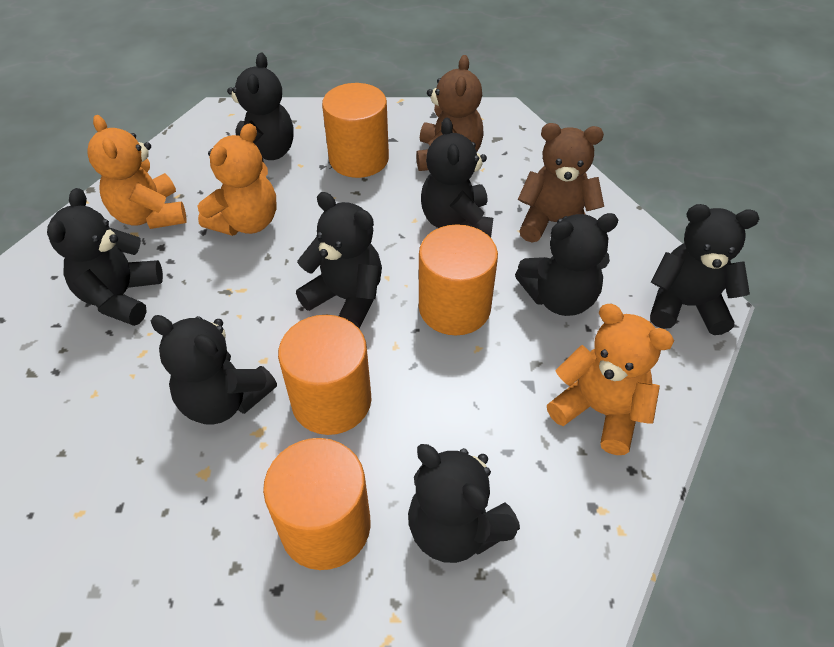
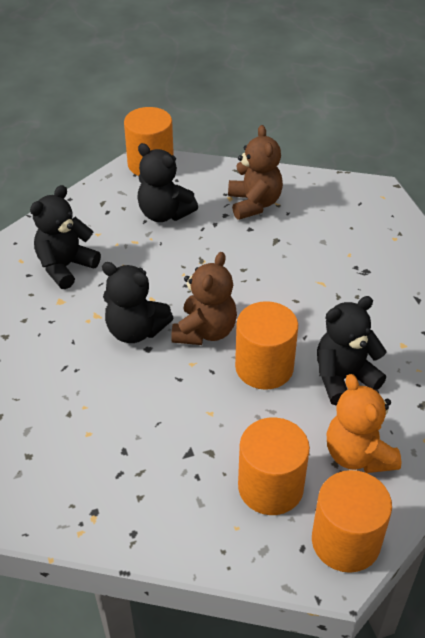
black teddy bear: 8 -> 4
orange teddy bear: 3 -> 1

